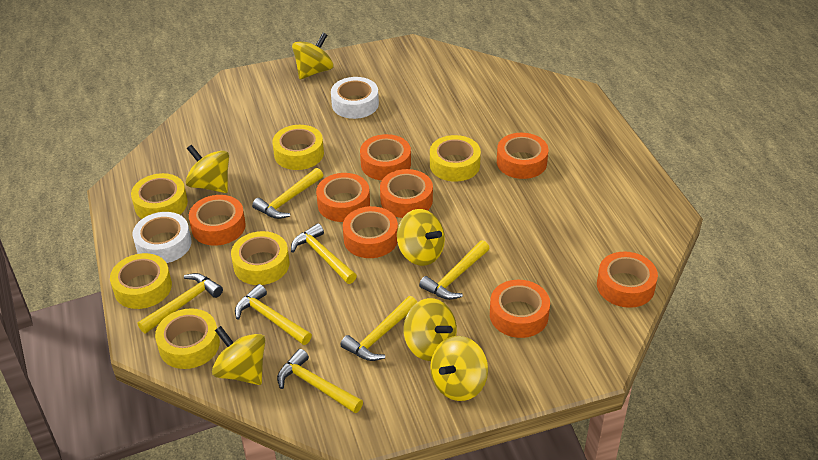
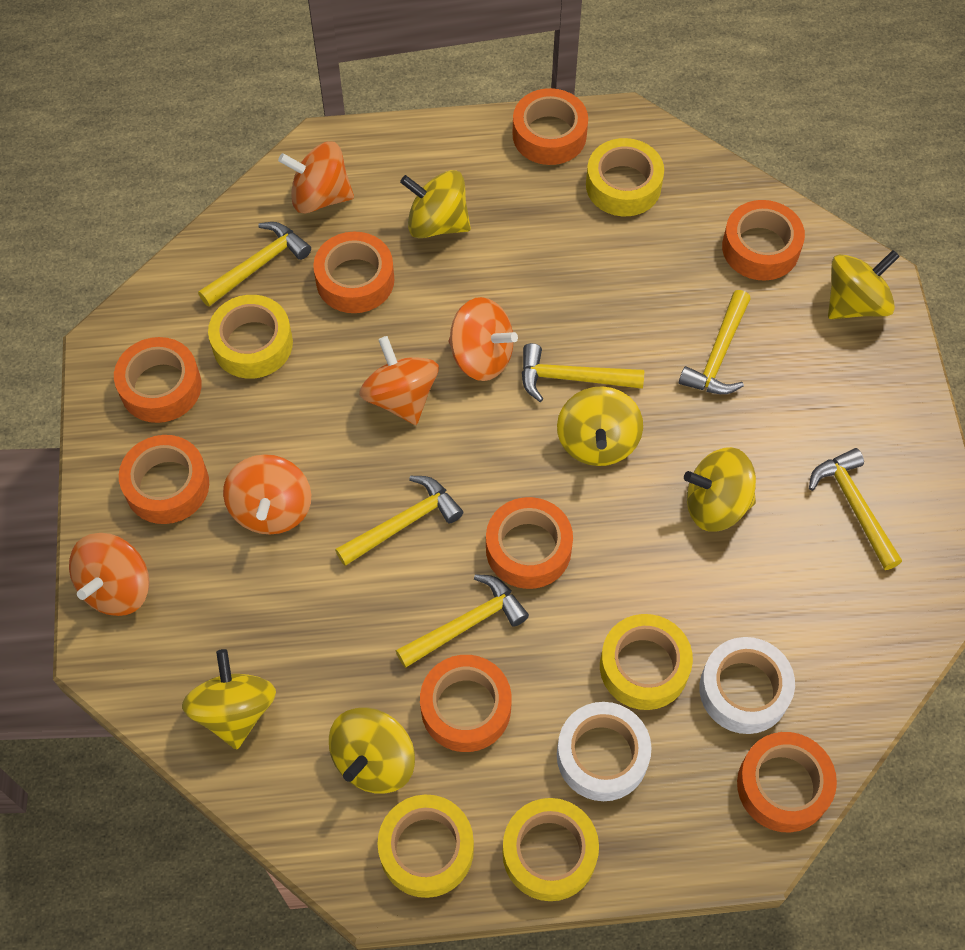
orange spinning top: 0 -> 5
yellow hammer: 7 -> 6
yellow tape: 6 -> 5

